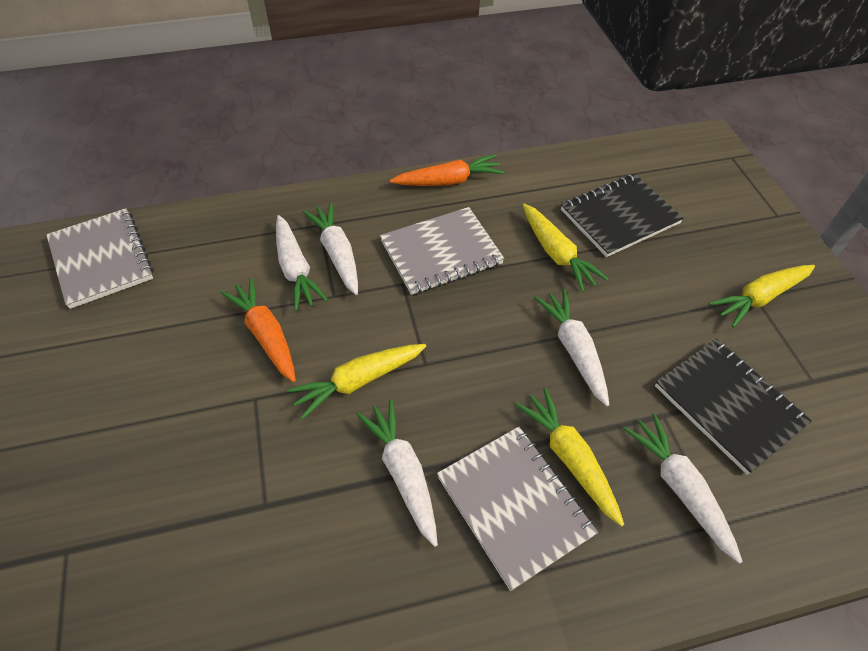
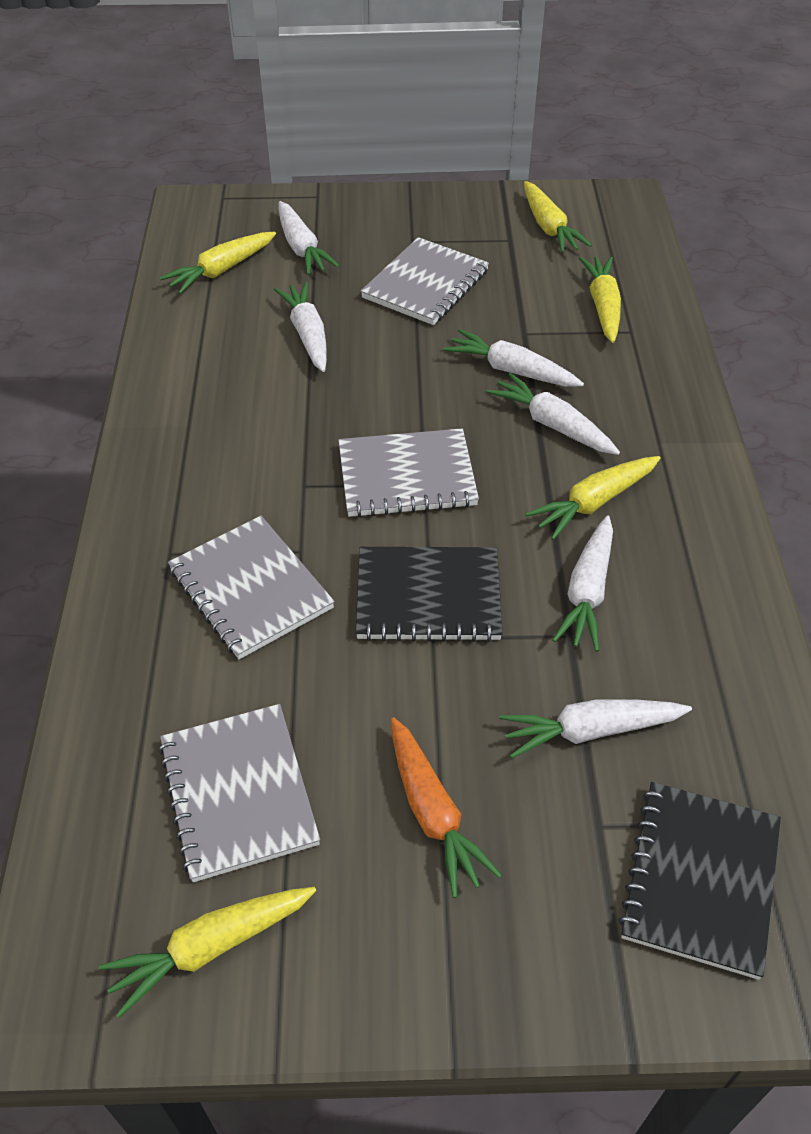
grey notebook: 3 -> 4
orange carrot: 2 -> 1
white carrot: 5 -> 6
yellow carrot: 4 -> 5

